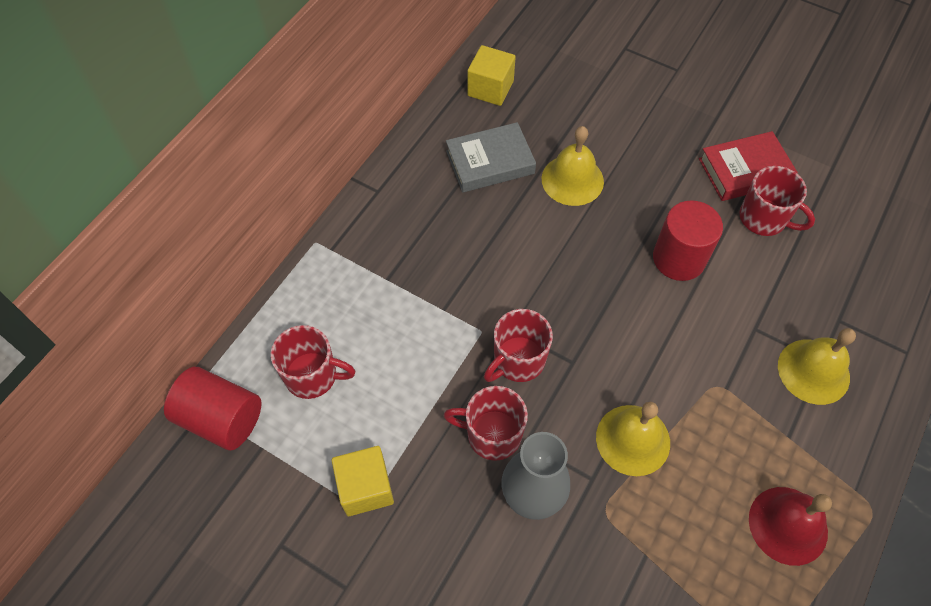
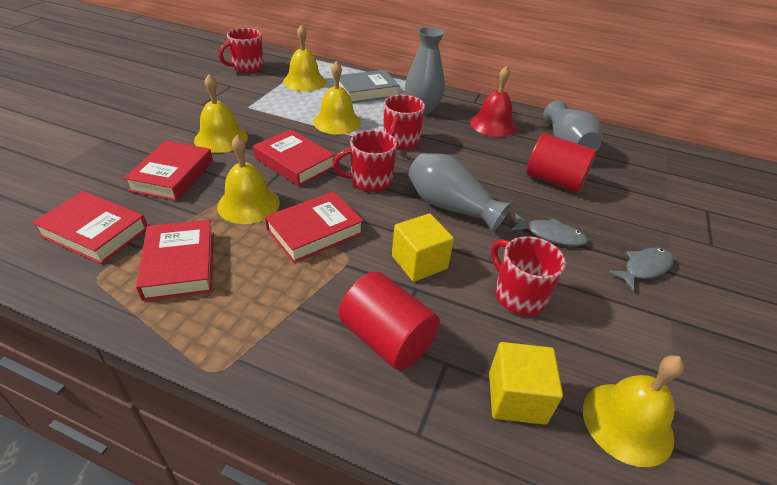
grey fish: 0 -> 2
grey vase: 1 -> 3
red book: 1 -> 5
yellow bell: 3 -> 5

